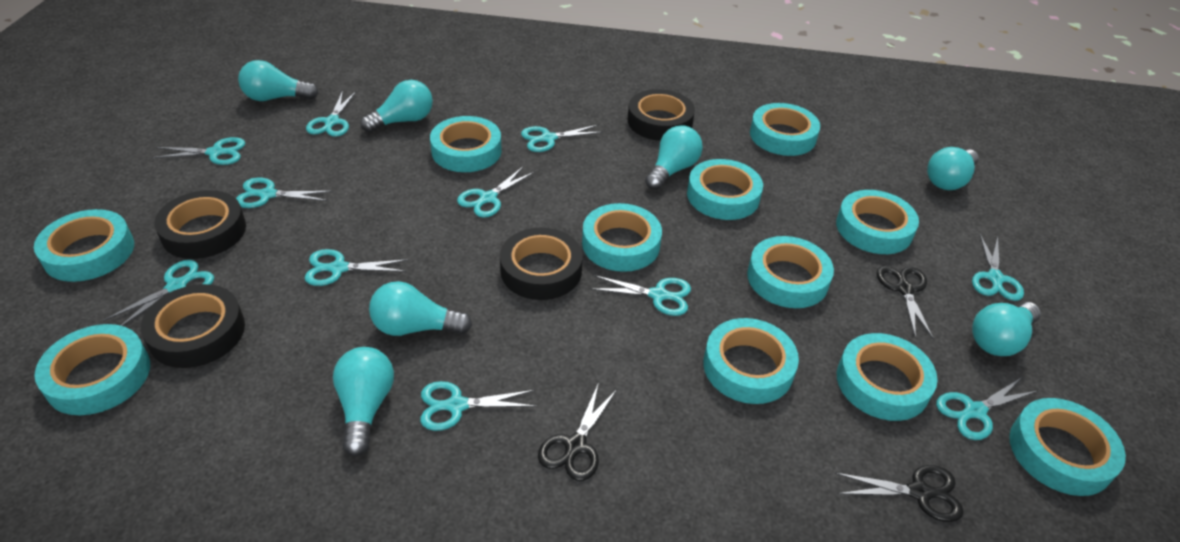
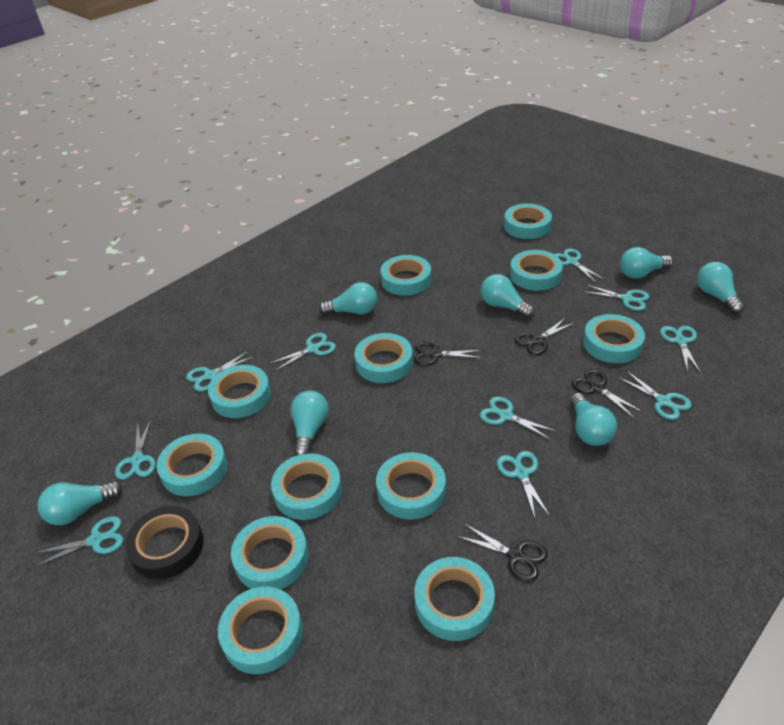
black scissors: 3 -> 4
black tape: 4 -> 1
turquoise scissors: 11 -> 10
turquoise tape: 11 -> 12

